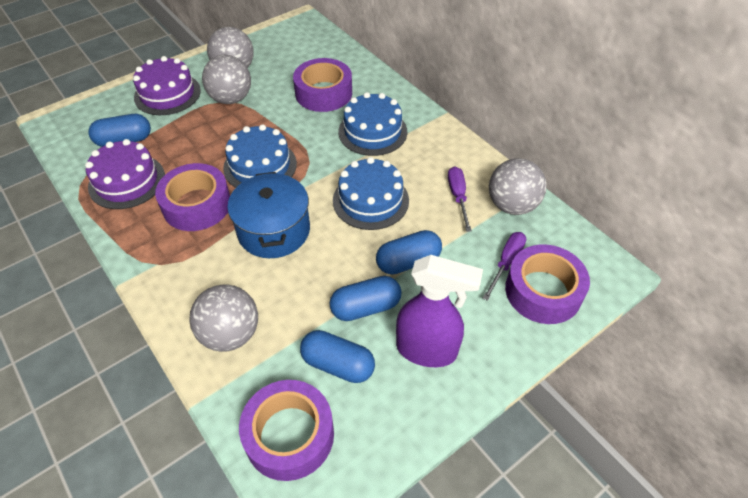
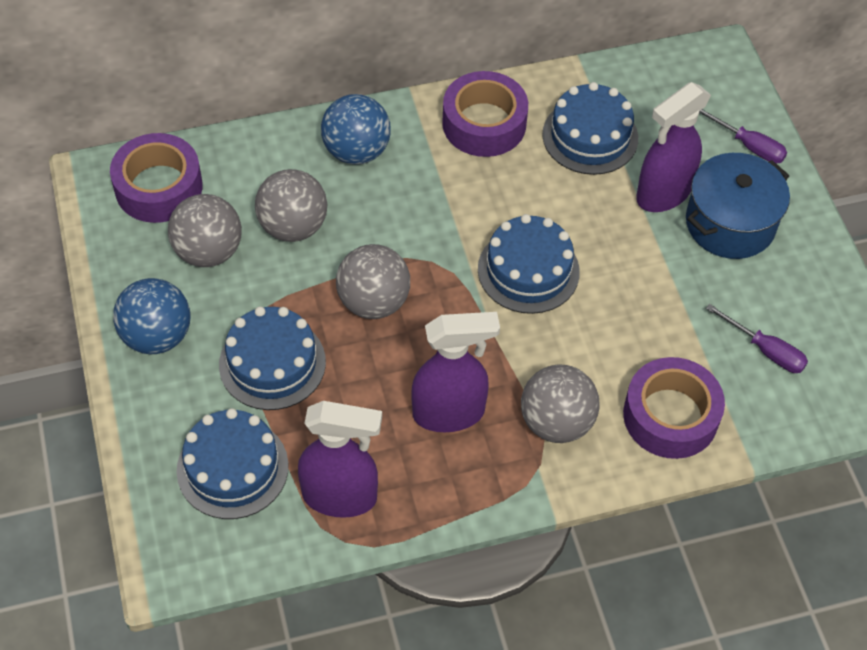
blue ball: 0 -> 2
blue cake: 3 -> 4
blue capsule: 4 -> 0
purple cake: 2 -> 0
purple spray bottle: 1 -> 3
purple tape: 4 -> 3

